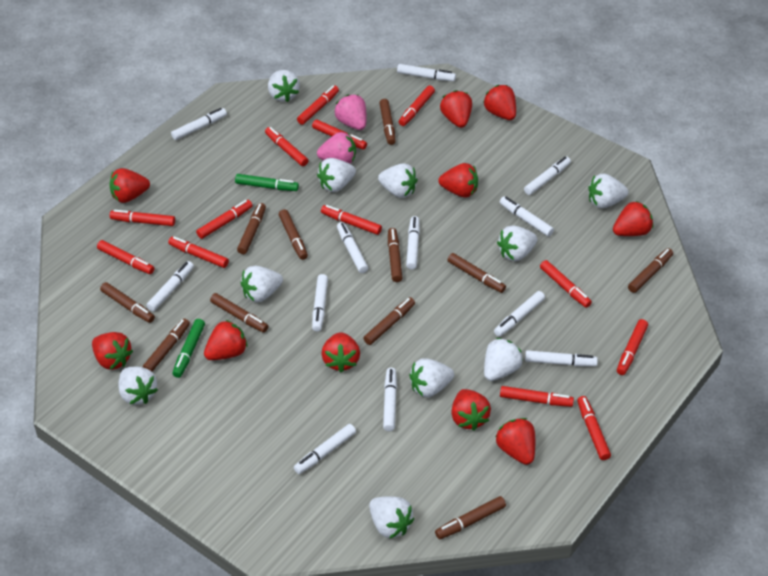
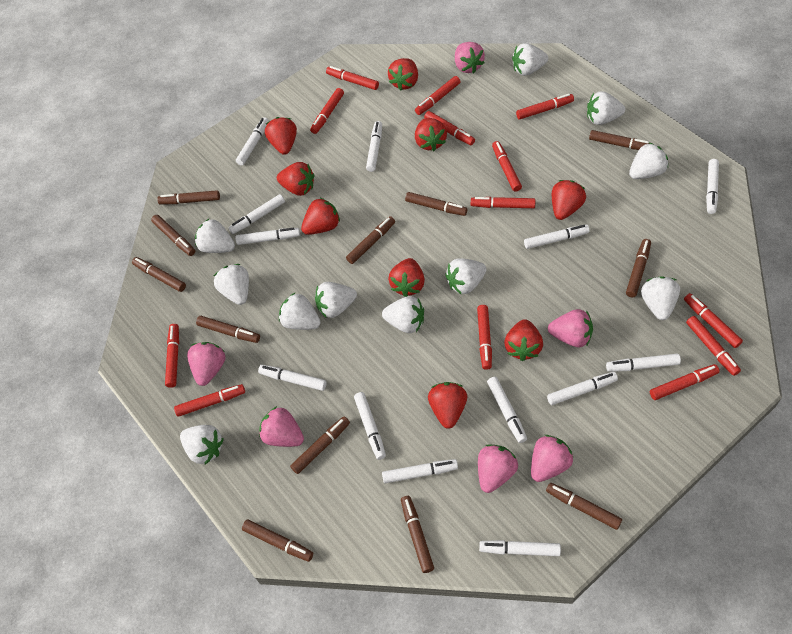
brown marker: 11 -> 12
green marker: 2 -> 0
pink strawberry: 2 -> 6
red strawberry: 10 -> 9
white marker: 12 -> 13
white strawberry: 10 -> 11

